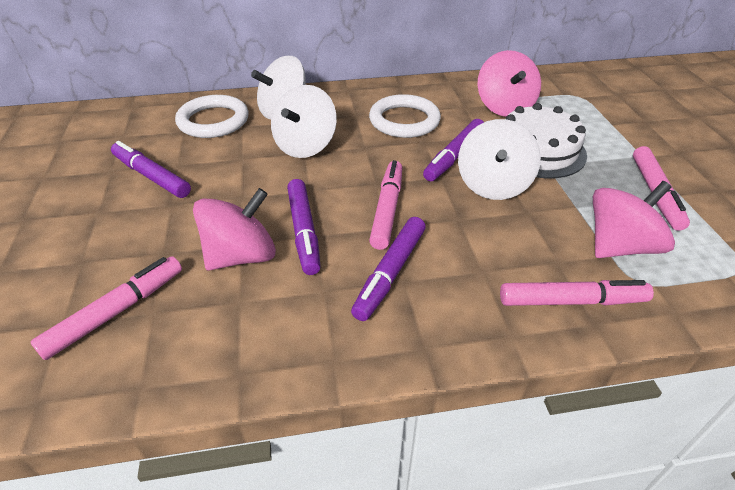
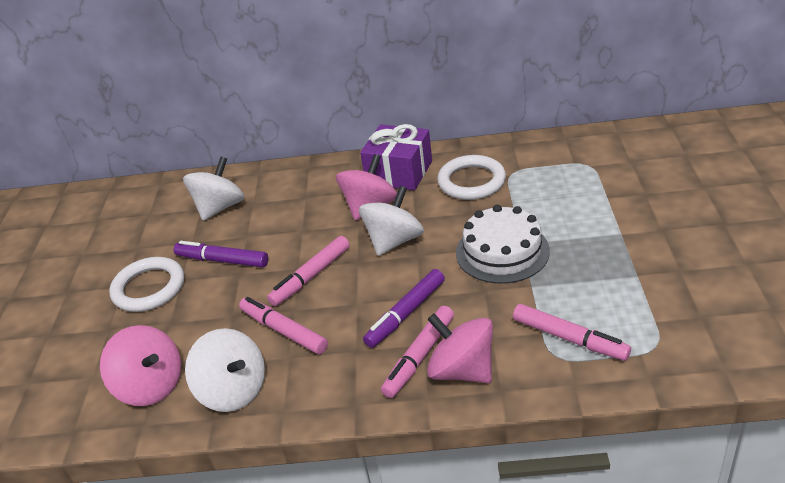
purple gift: 0 -> 1
purple marker: 4 -> 2

